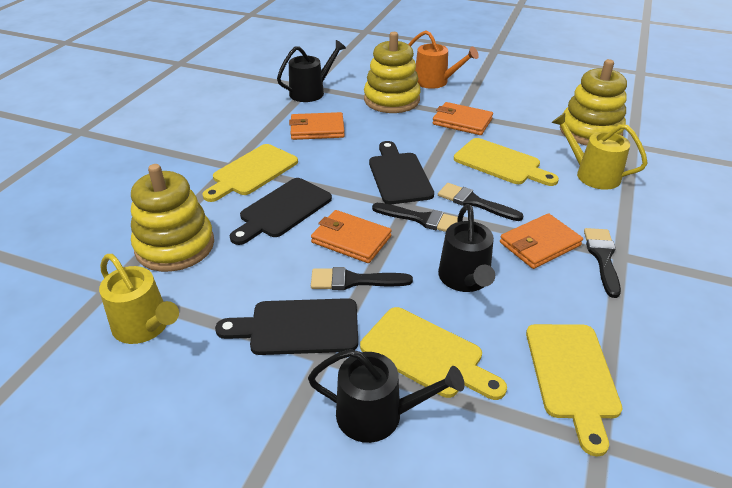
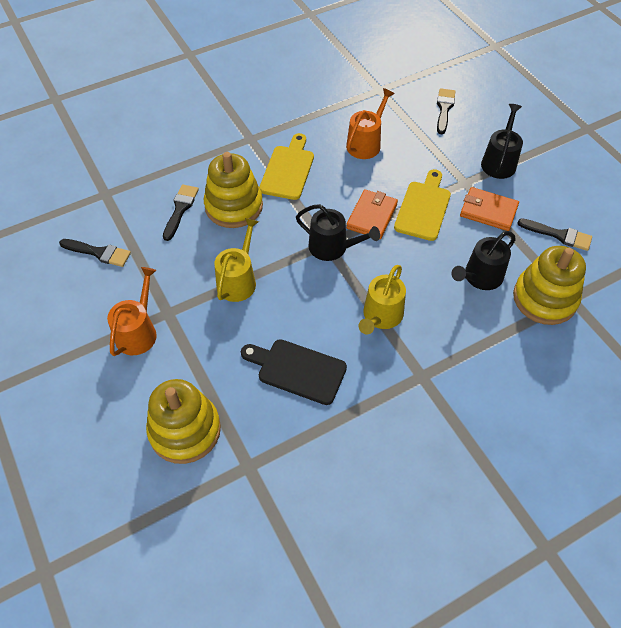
black cutting board: 3 -> 1
orange wallet: 4 -> 2
orange watering can: 1 -> 2
yellow cutting board: 4 -> 2

